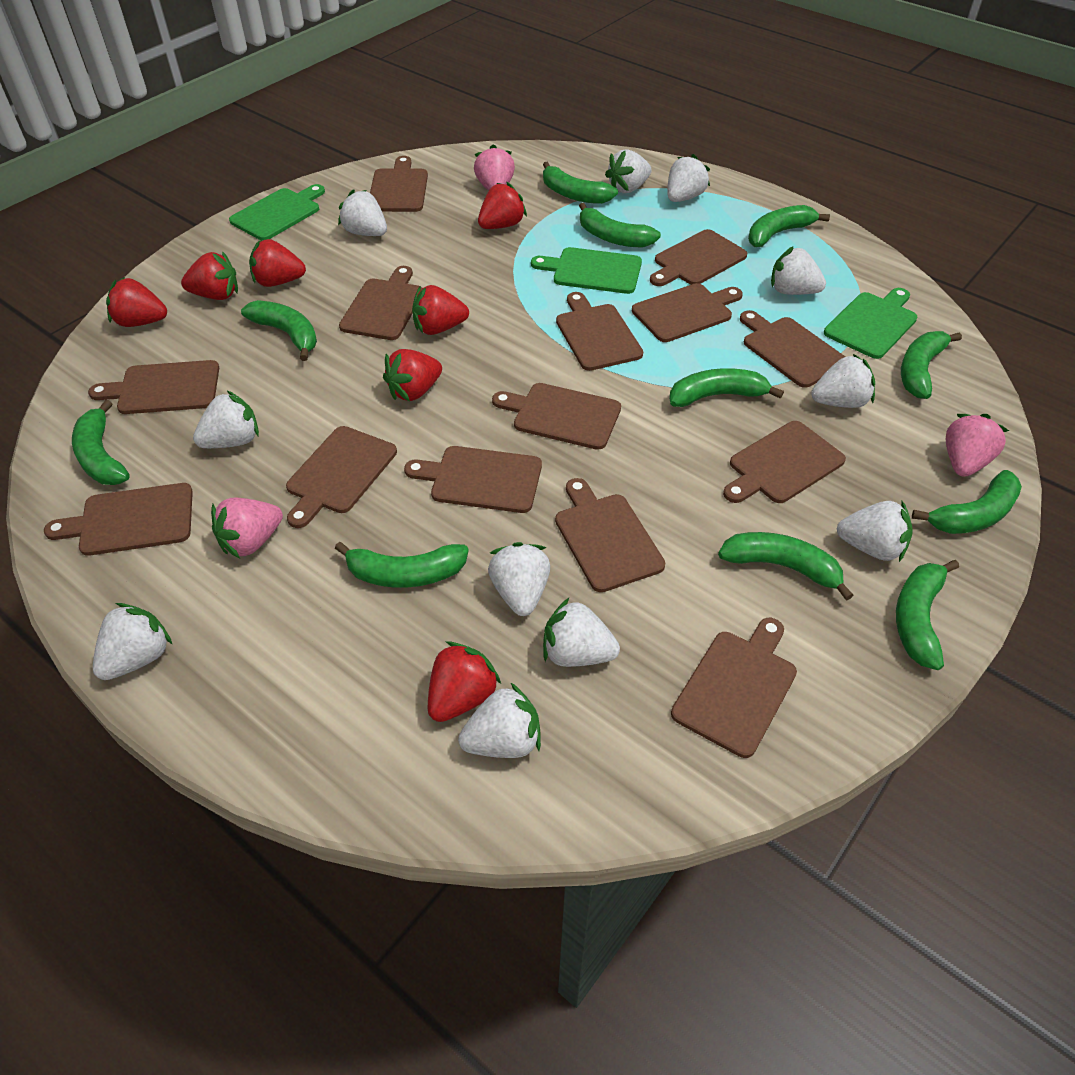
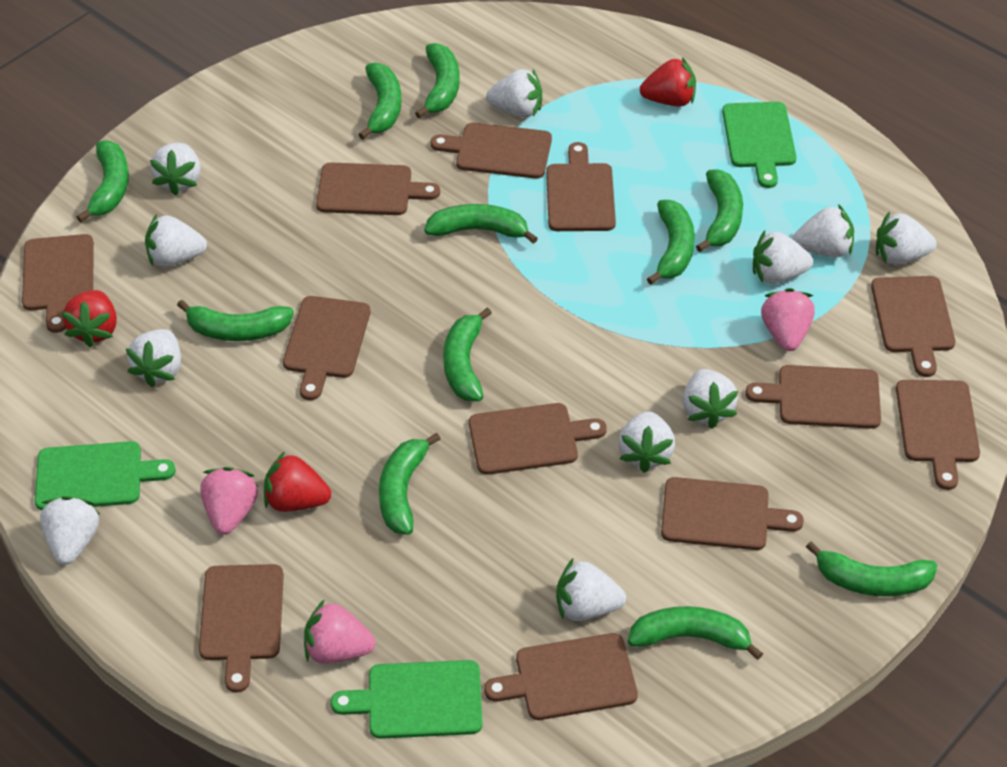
brown cutting board: 14 -> 12
red strawberry: 7 -> 3

